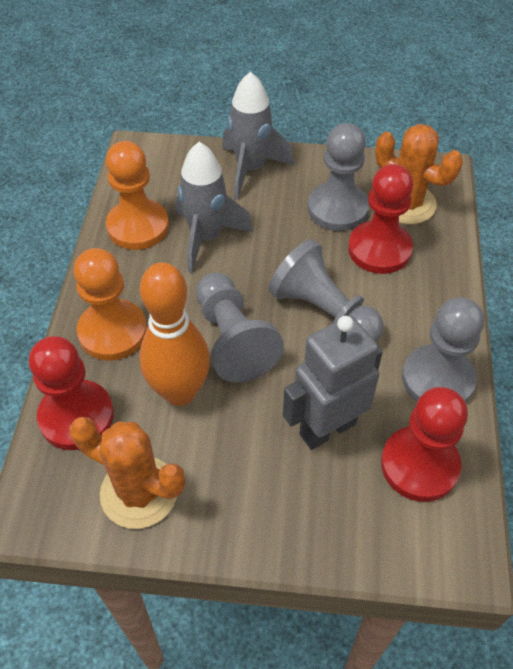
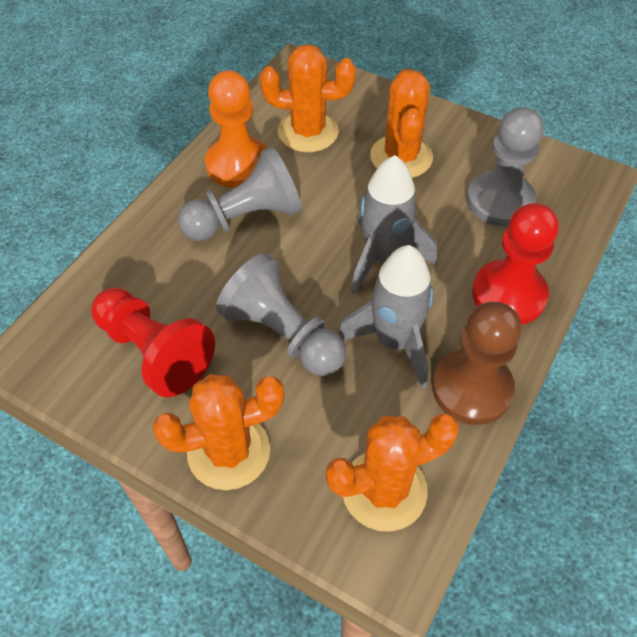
brown pawn: 0 -> 1
grey pawn: 4 -> 3
grey robot: 1 -> 0
orange bowling pin: 1 -> 0
orange cactus: 2 -> 4
orange pawn: 2 -> 1
red pawn: 3 -> 2

